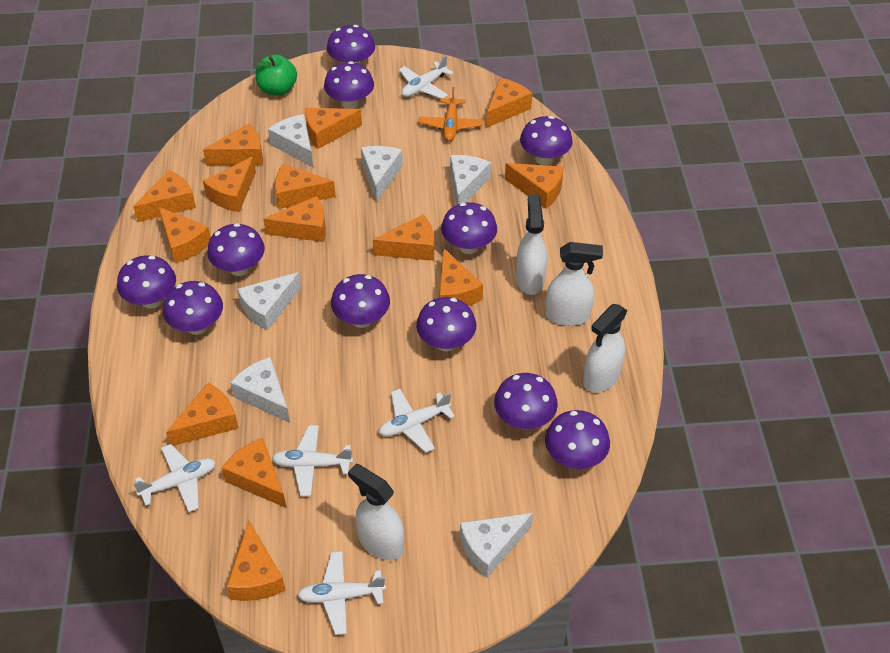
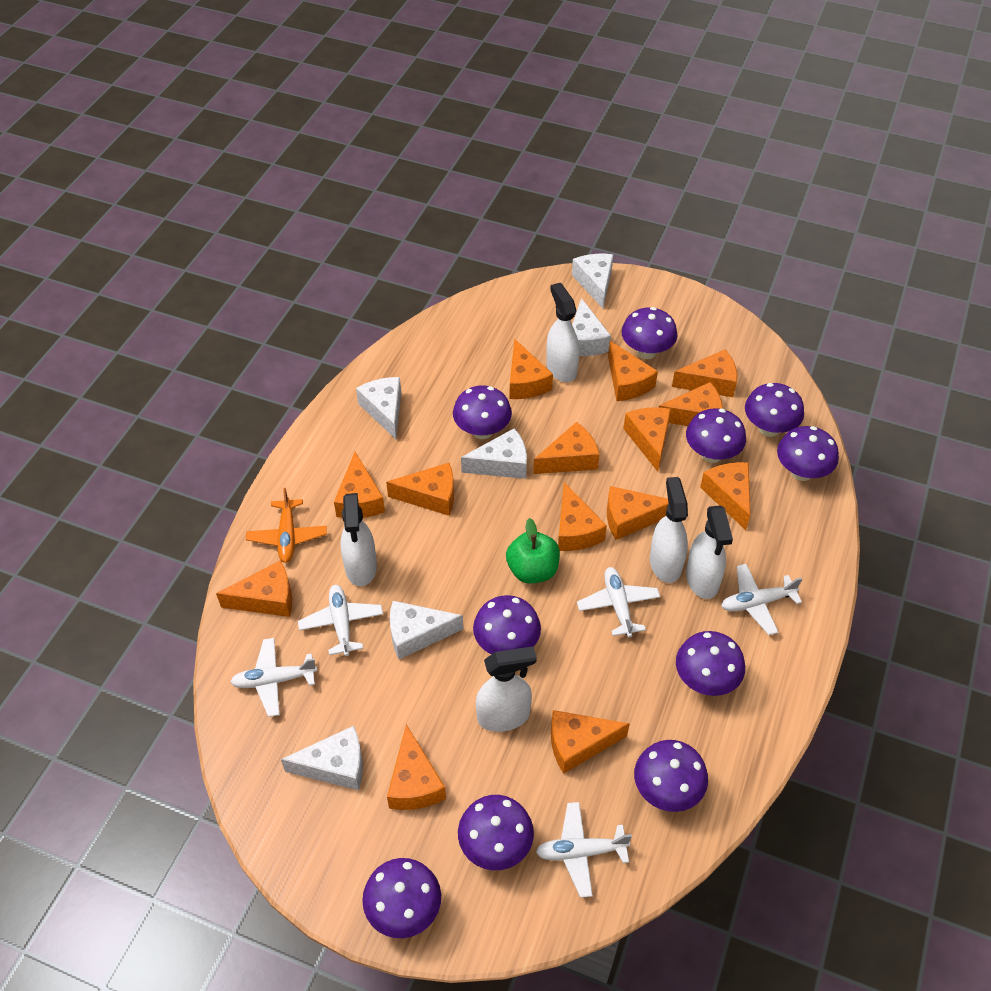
purple mushroom: 11 -> 10
white spray bottle: 4 -> 5

